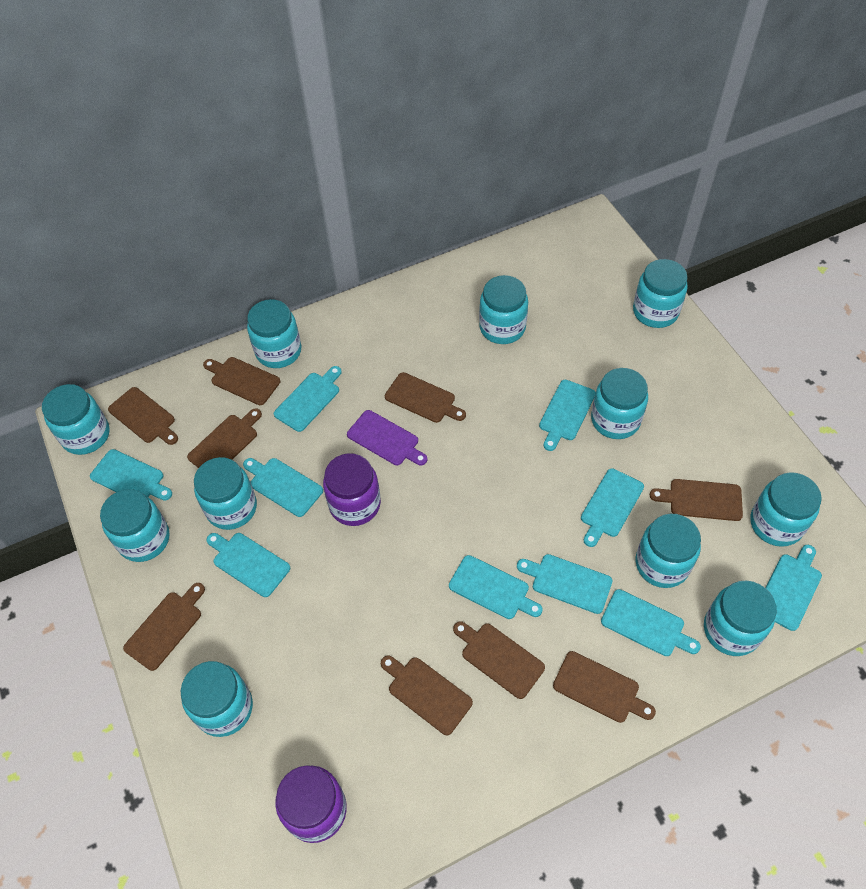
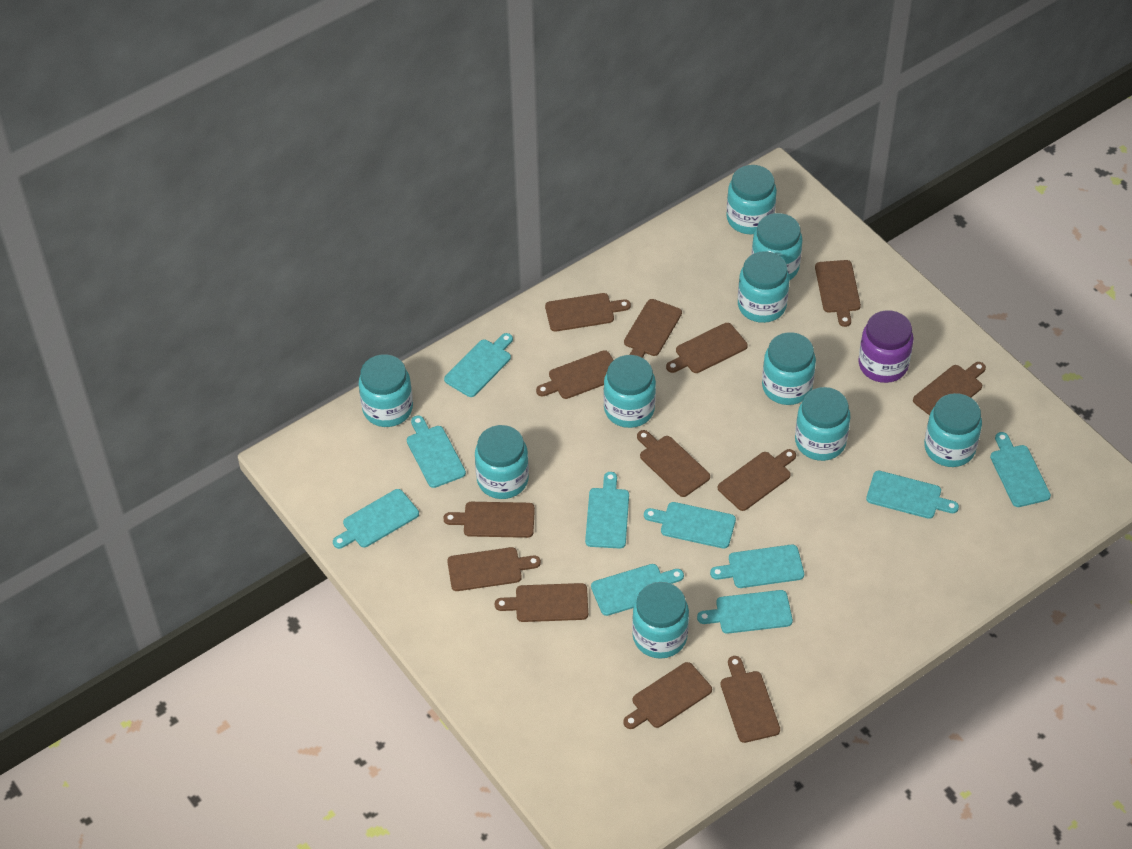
brown cutting board: 9 -> 13
purple cutting board: 1 -> 0
purple jar: 2 -> 1
turquoise jar: 11 -> 10

